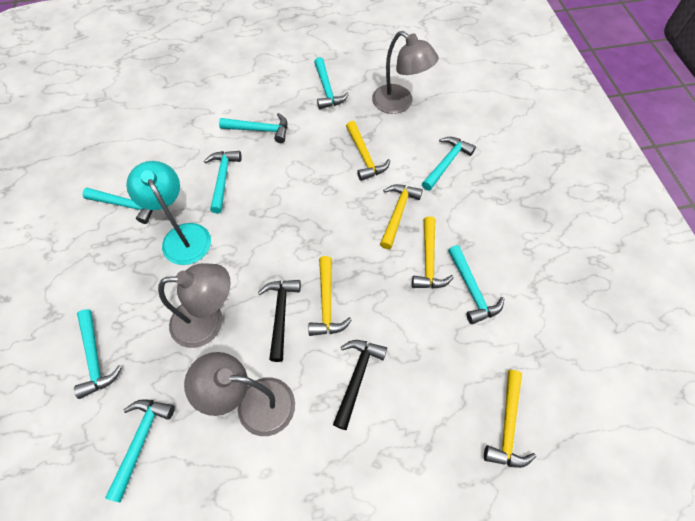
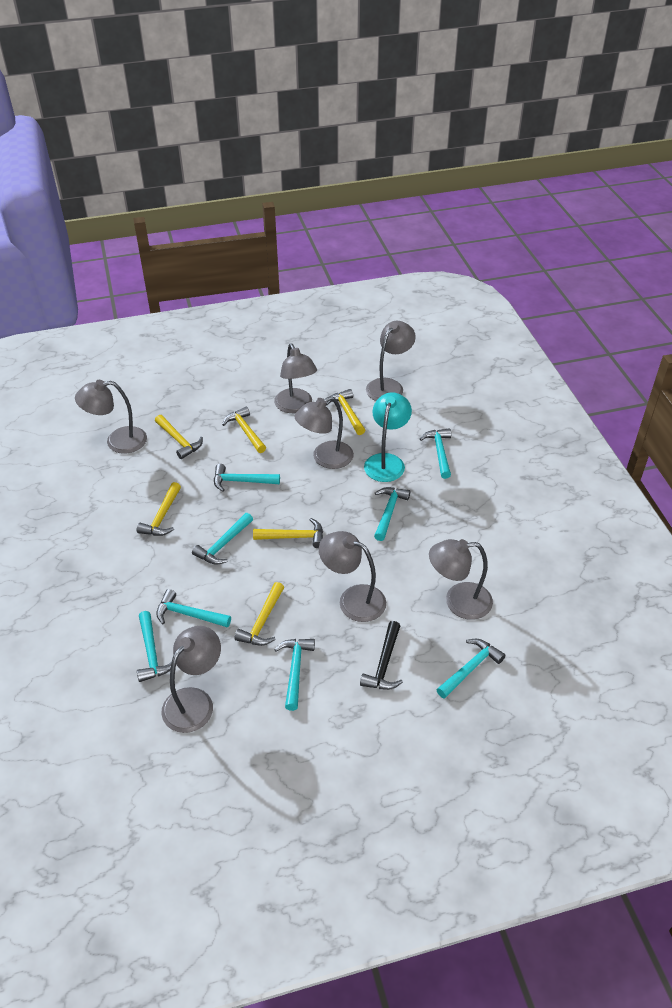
black hammer: 2 -> 1
grey lamp: 3 -> 7
yellow hammer: 5 -> 6

